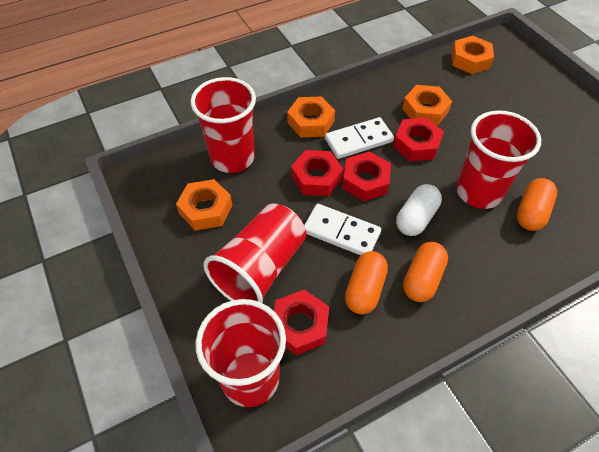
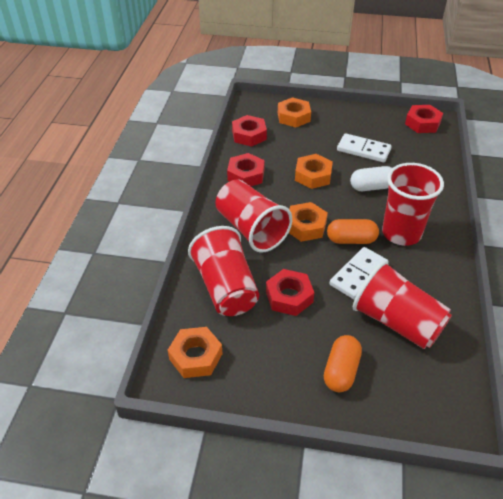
orange capsule: 3 -> 2

